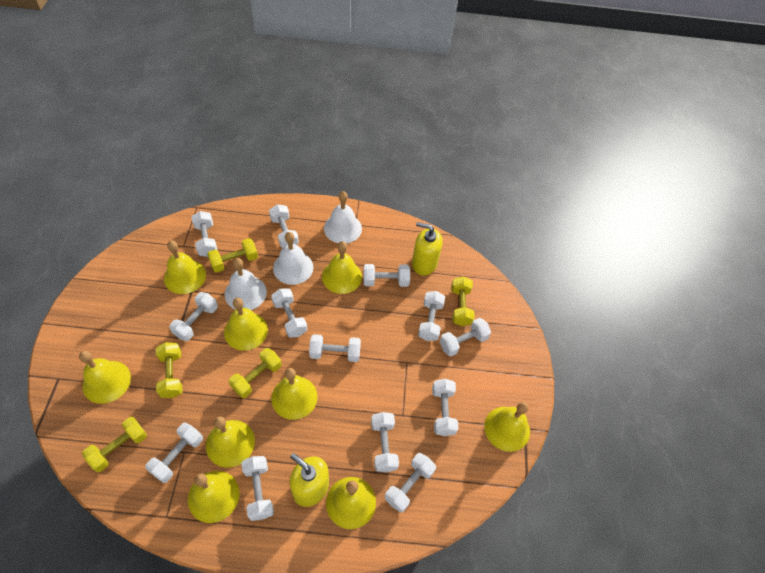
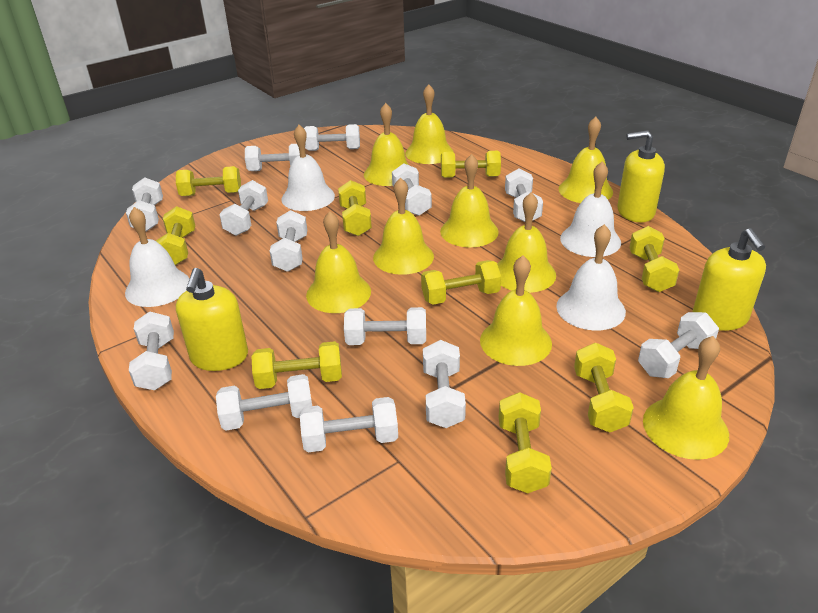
white bell: 3 -> 4
yellow dumbbell: 5 -> 9
yellow soap dispenser: 2 -> 3

